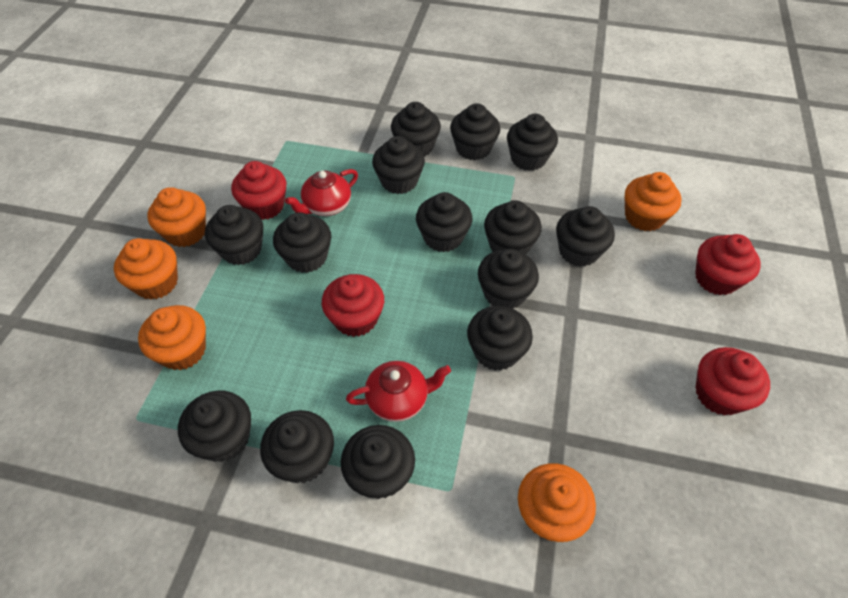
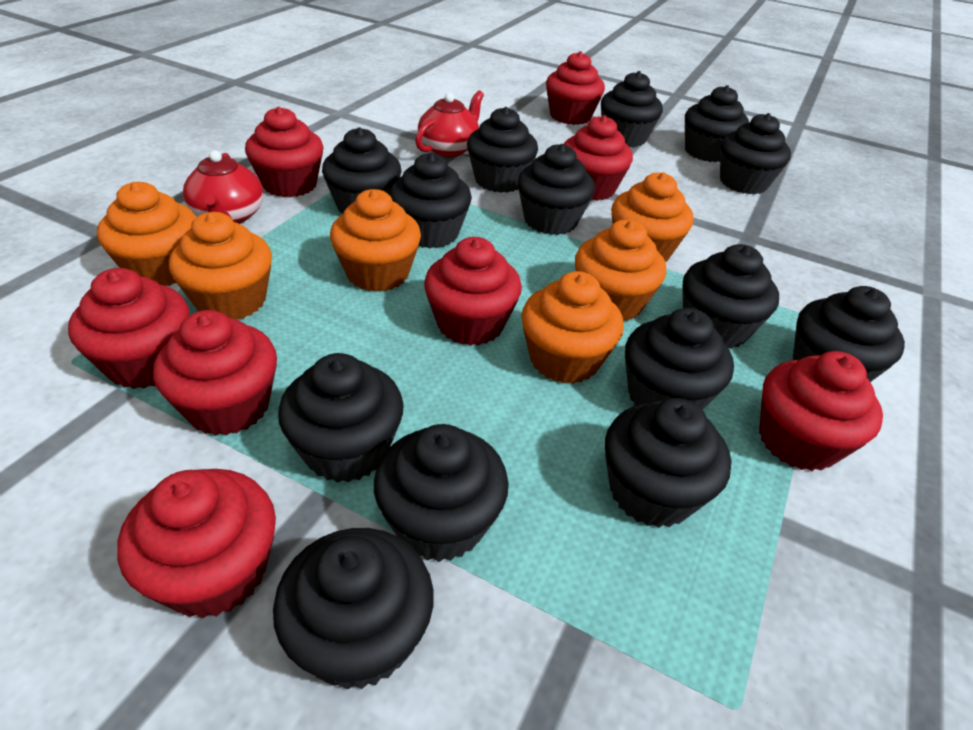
orange cupcake: 5 -> 6
red cupcake: 4 -> 8

